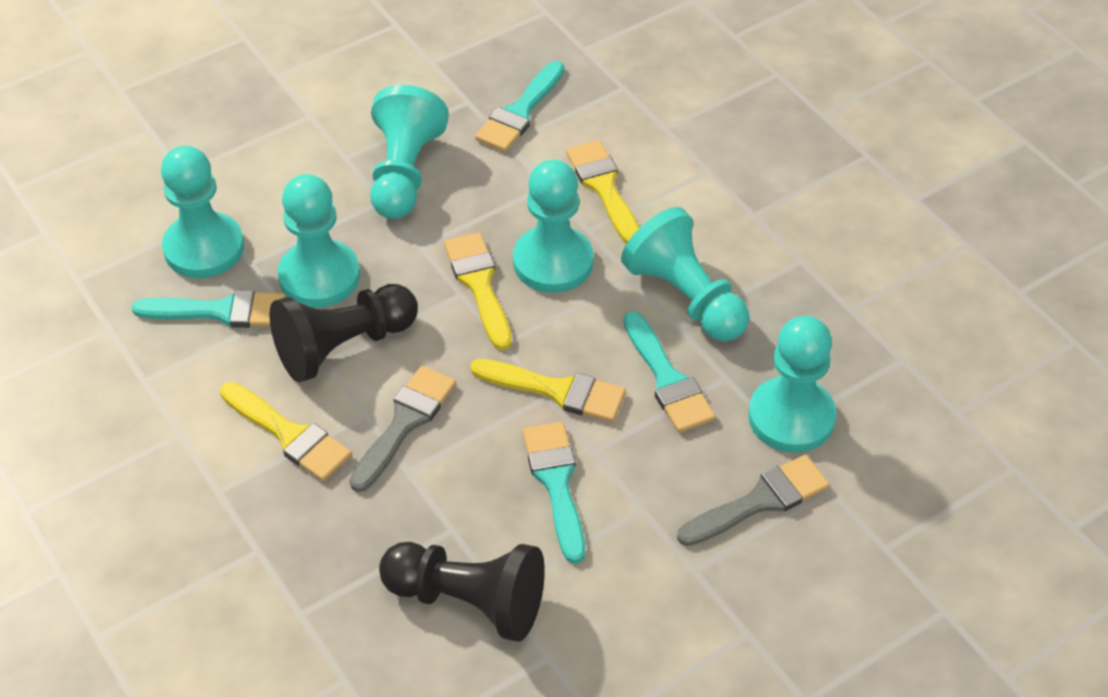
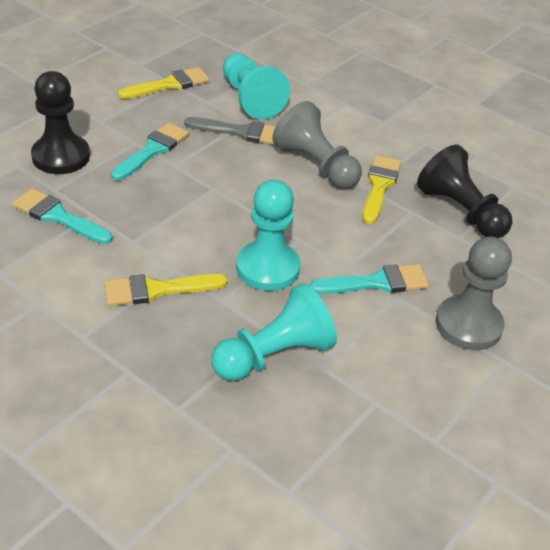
grey brush: 2 -> 1
grey pawn: 0 -> 2
turquoise brush: 4 -> 3
turquoise pawn: 6 -> 3
yellow brush: 4 -> 3

